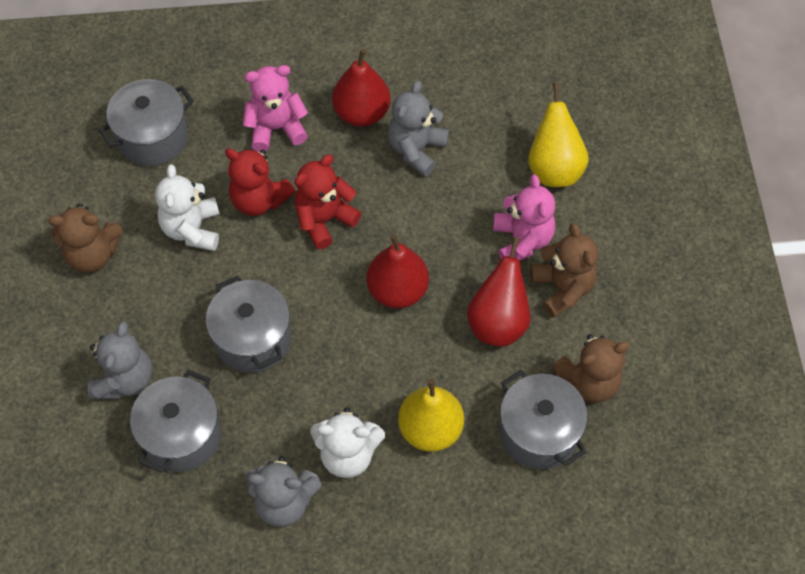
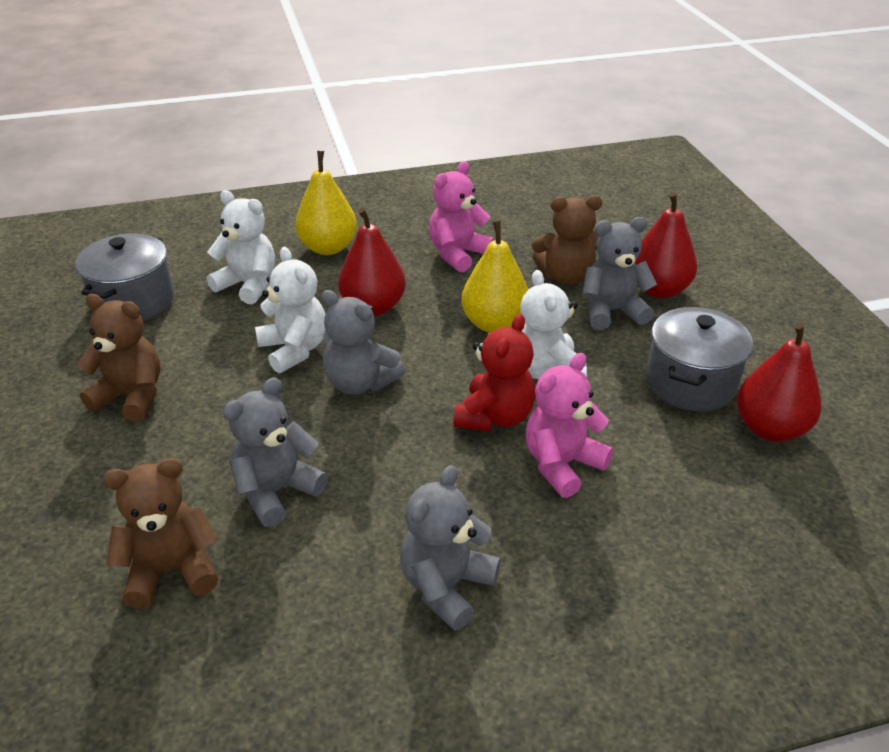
grey pot: 4 -> 2
grey teddy bear: 3 -> 4
red teddy bear: 2 -> 1
white teddy bear: 2 -> 3

